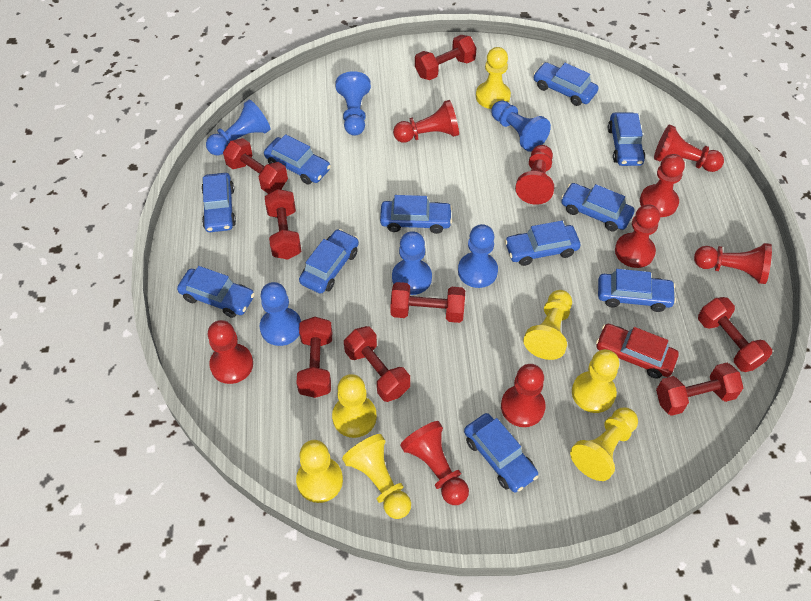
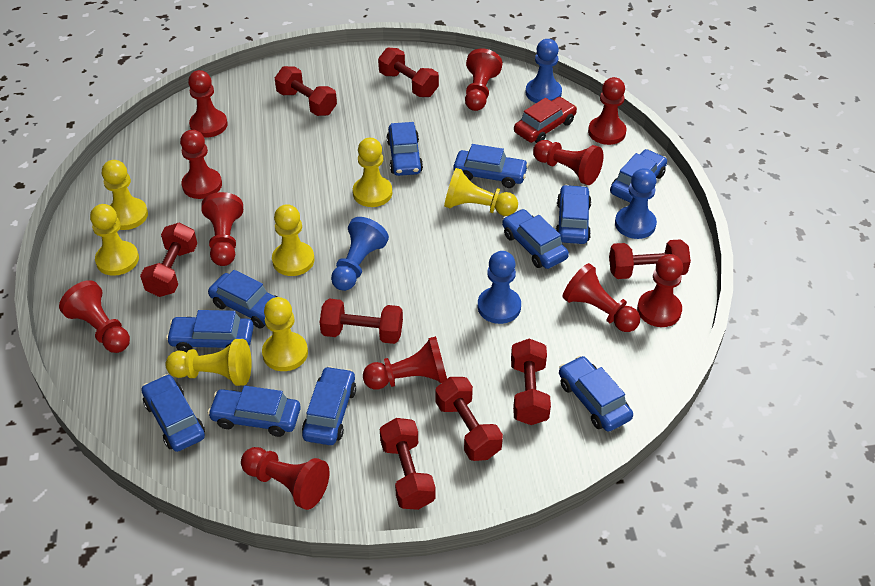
blue pawn: 6 -> 4
red pawn: 9 -> 11

